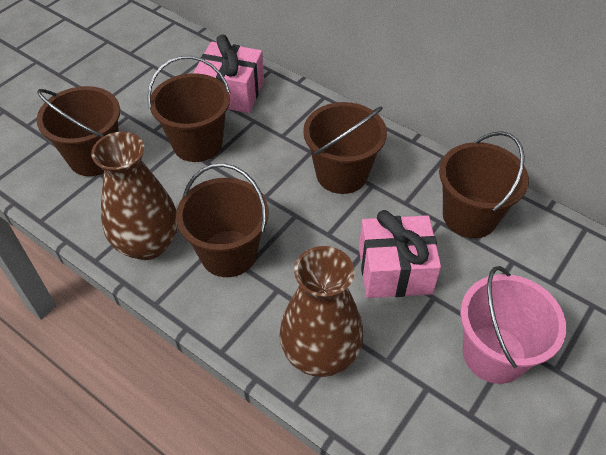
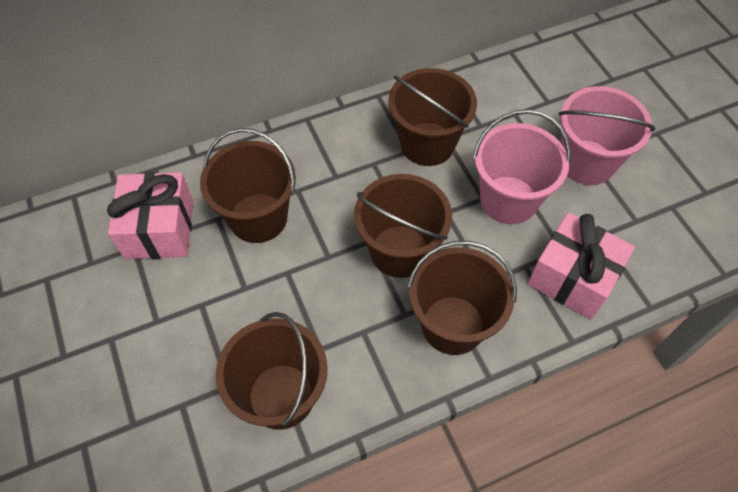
brown vase: 2 -> 0
pink bucket: 1 -> 2

